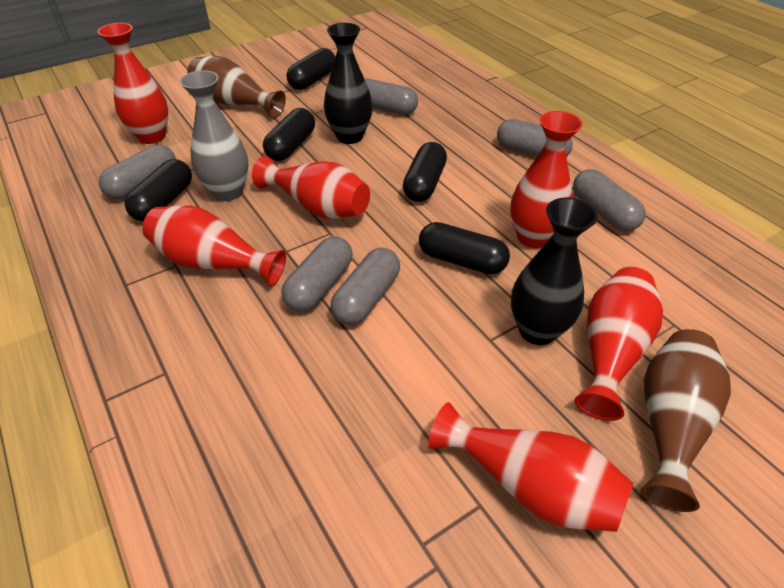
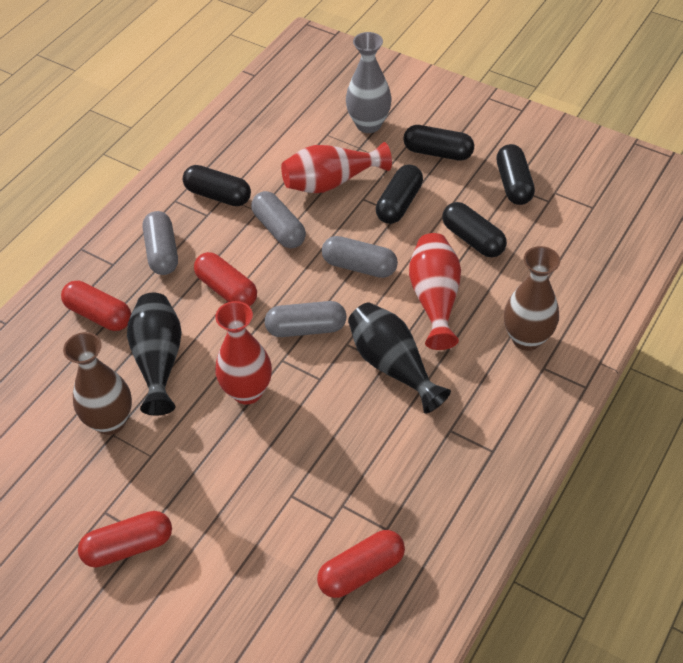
grey capsule: 6 -> 4
red capsule: 0 -> 4
red vase: 6 -> 3

